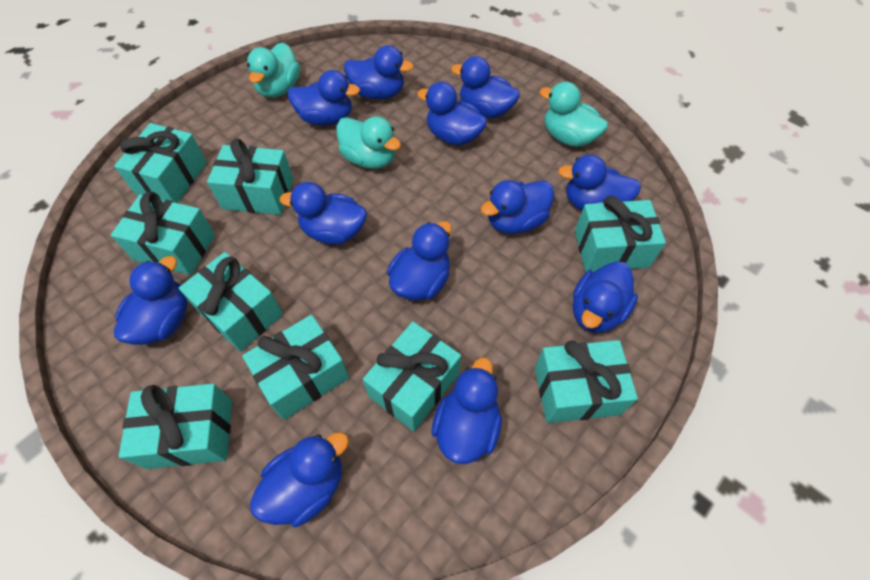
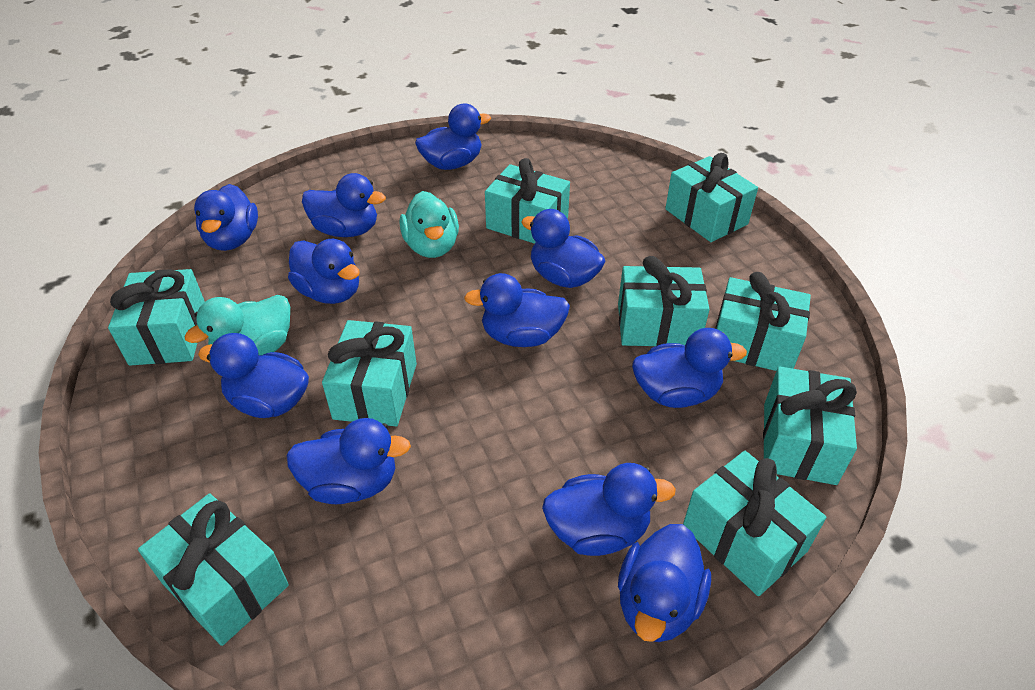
blue duck: 12 -> 11
turquoise duck: 3 -> 2

